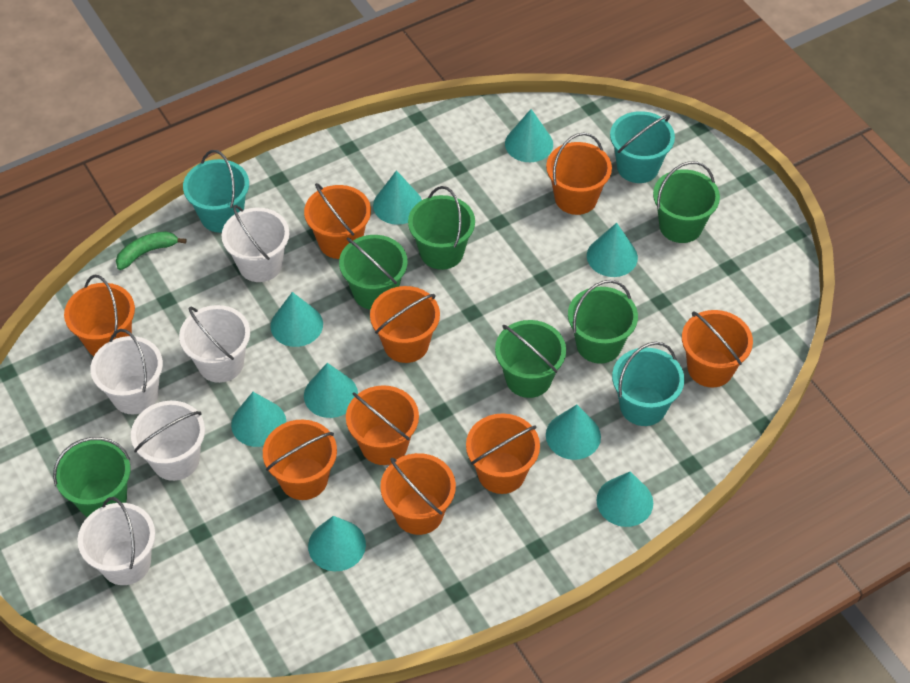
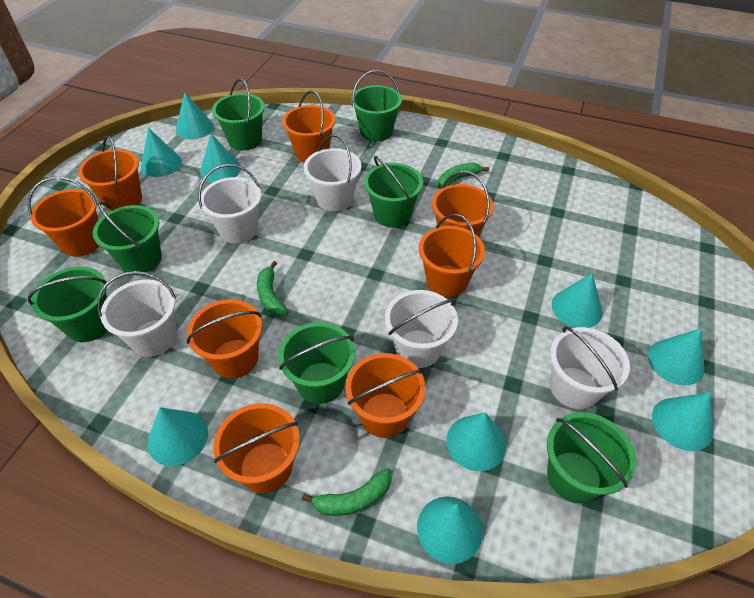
green banana: 1 -> 3
green bucket: 6 -> 7
orange bucket: 9 -> 8
turquoise bucket: 3 -> 0

